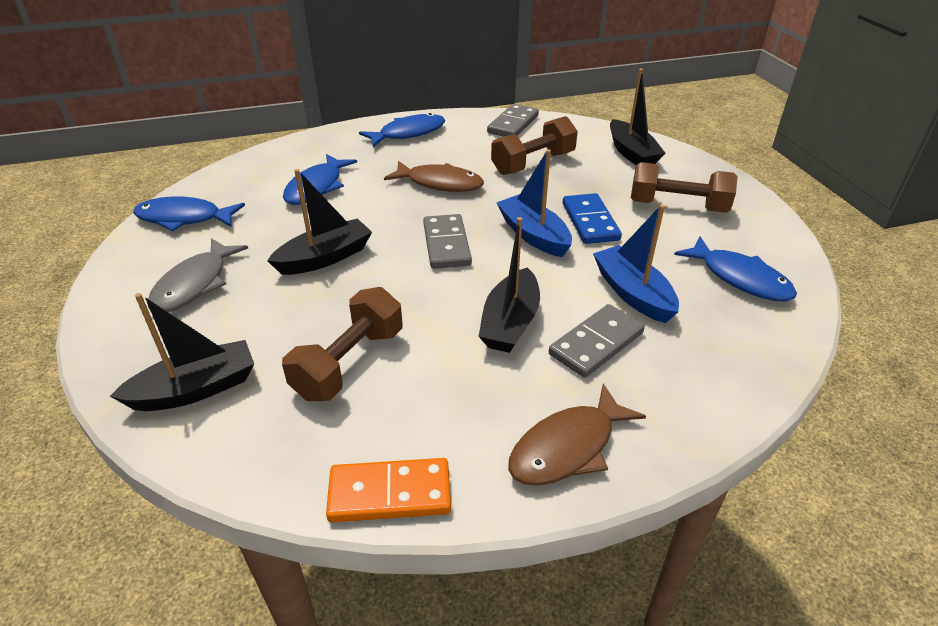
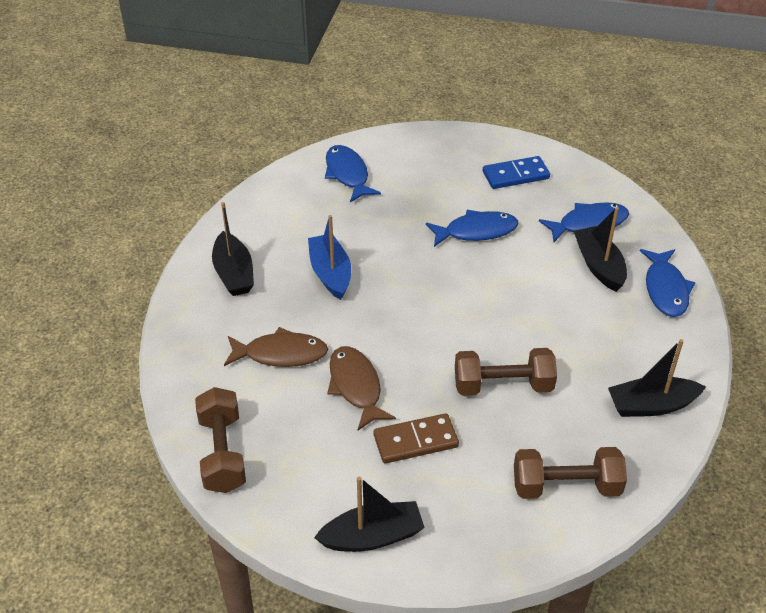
blue boat: 2 -> 1
brown domino: 0 -> 1
grey domino: 3 -> 0
grey fish: 1 -> 0
orange domino: 1 -> 0

